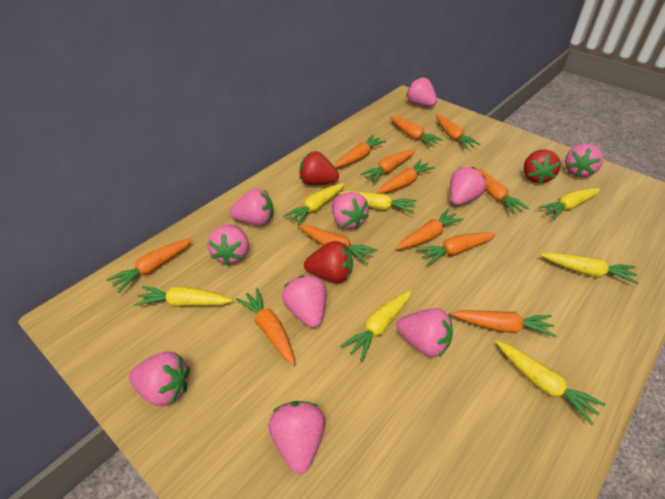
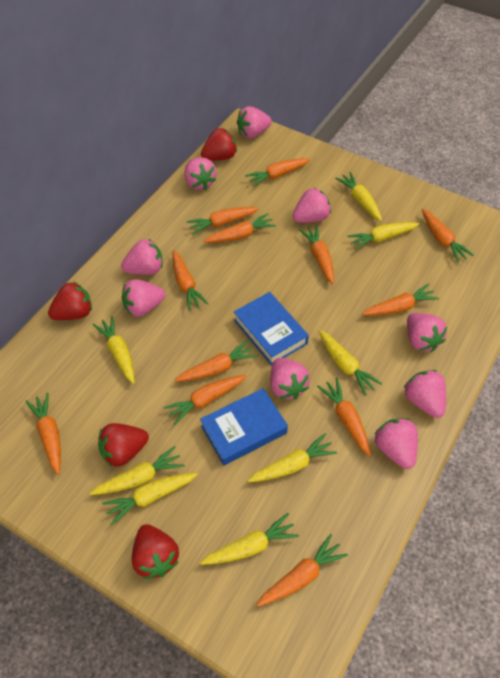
blue book: 0 -> 2
pink strawberry: 10 -> 9
red strawberry: 3 -> 4
yellow carrot: 7 -> 8

